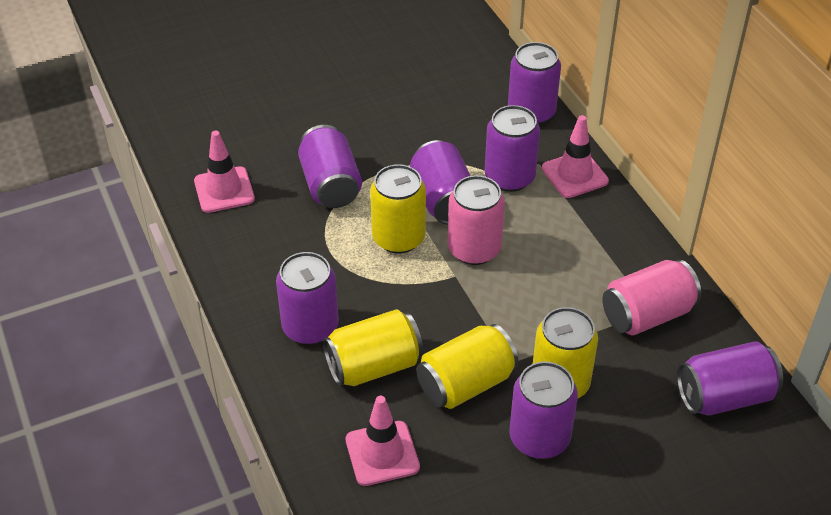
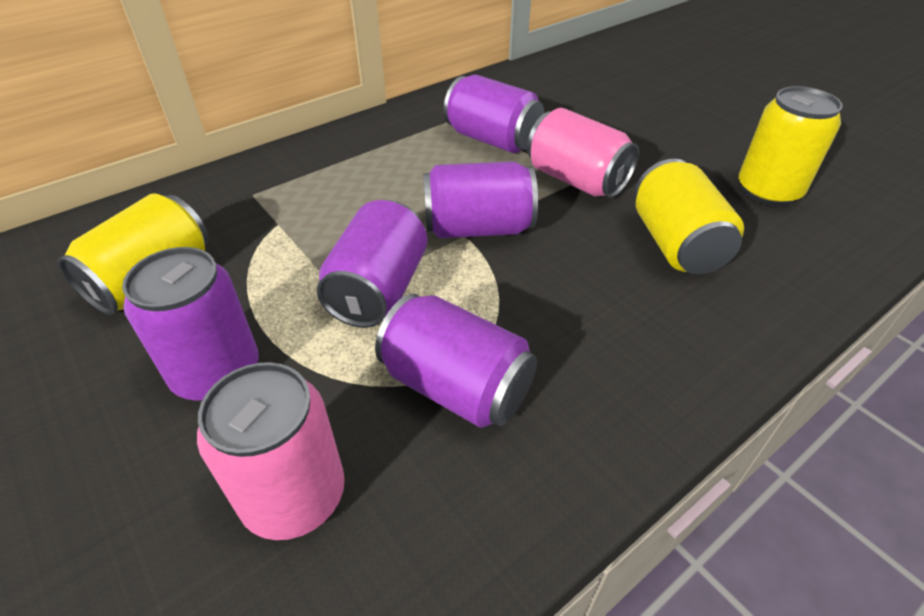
pink traffic cone: 3 -> 0
purple can: 7 -> 5
yellow can: 4 -> 3

